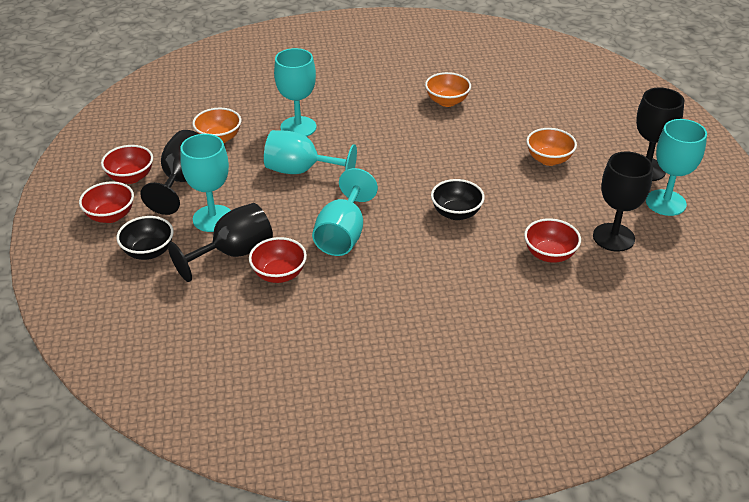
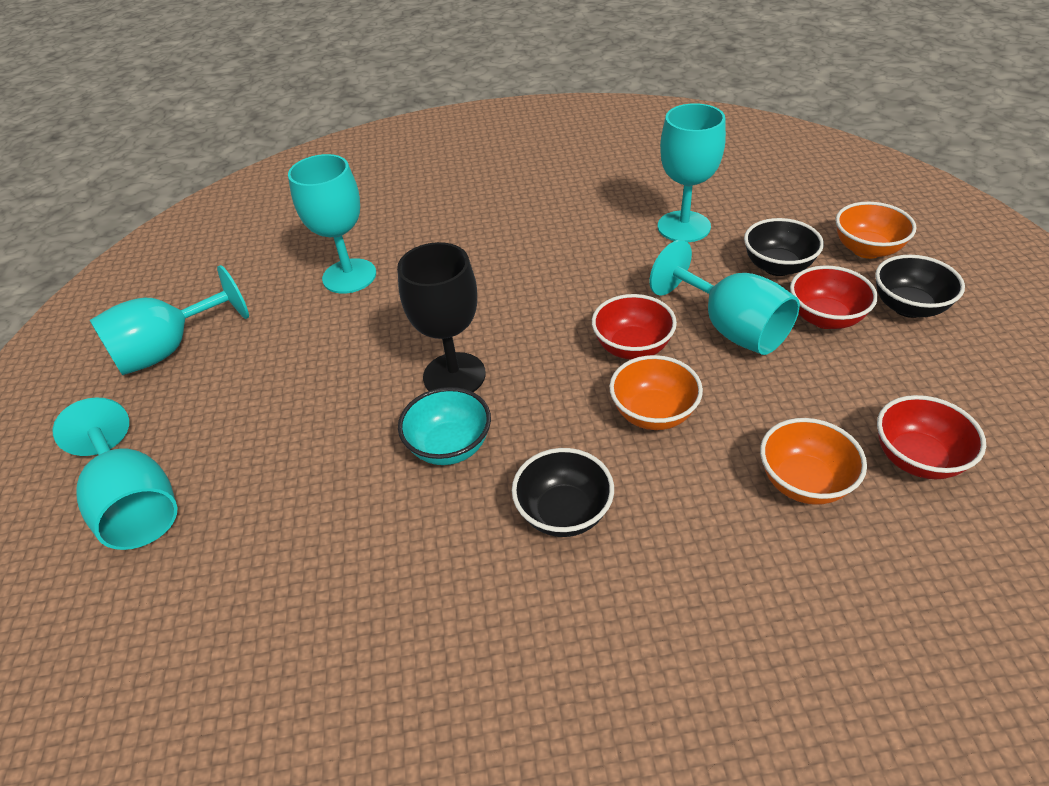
black bowl: 2 -> 3
black goblet: 4 -> 1
red bowl: 4 -> 3
turquoise bowl: 0 -> 1

